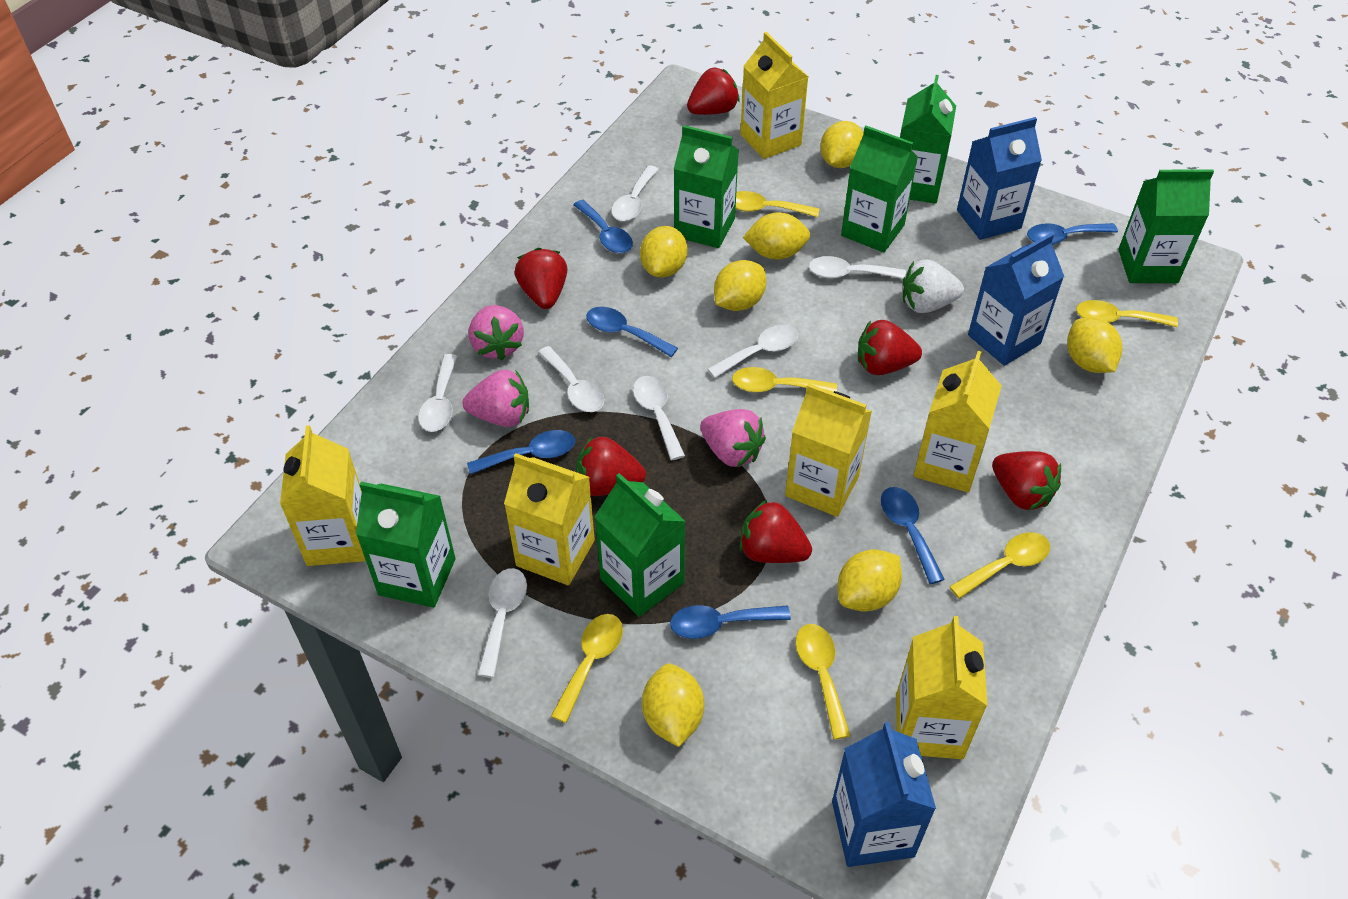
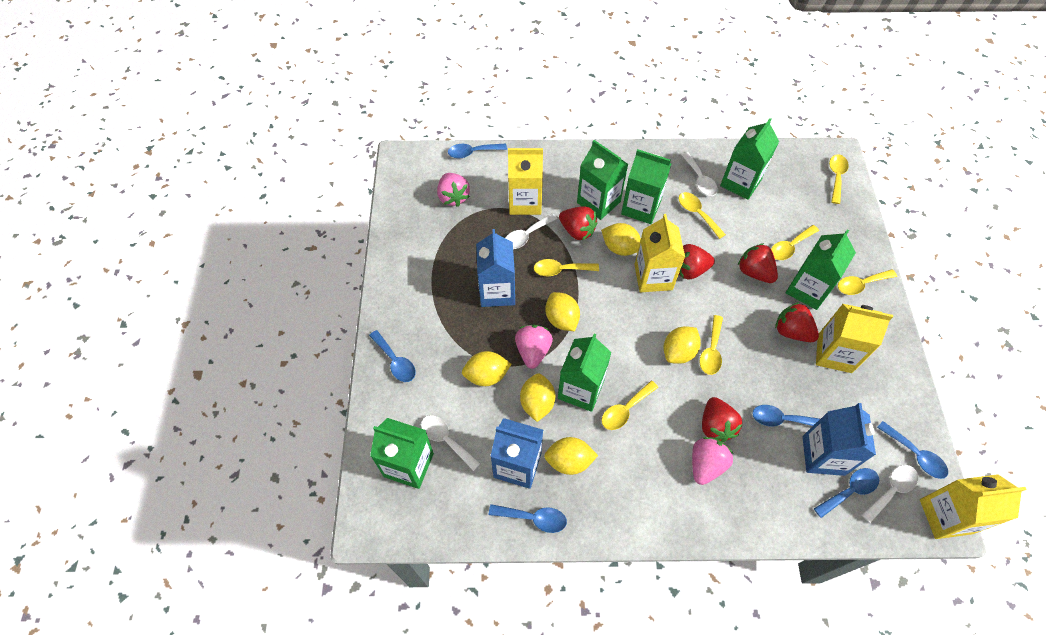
red strawberry: 6 -> 5
white spoon: 7 -> 4
white strawberry: 1 -> 0
yellow carton: 6 -> 4
yellow lemon: 7 -> 6
yellow spoon: 6 -> 7

